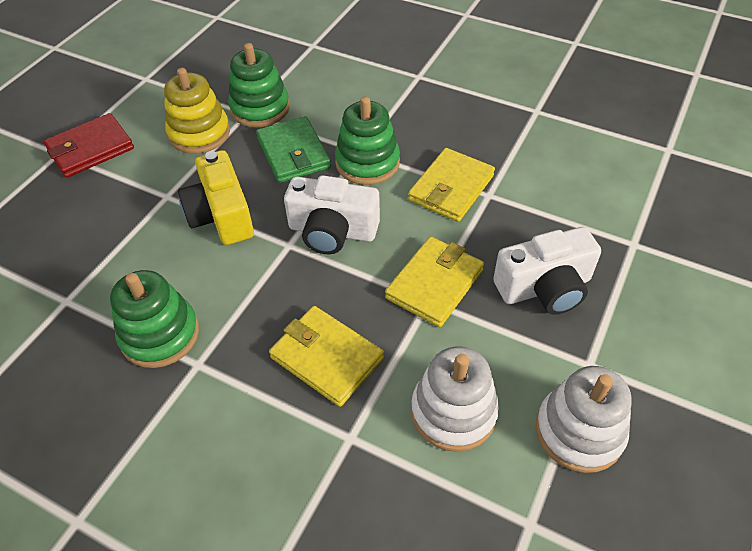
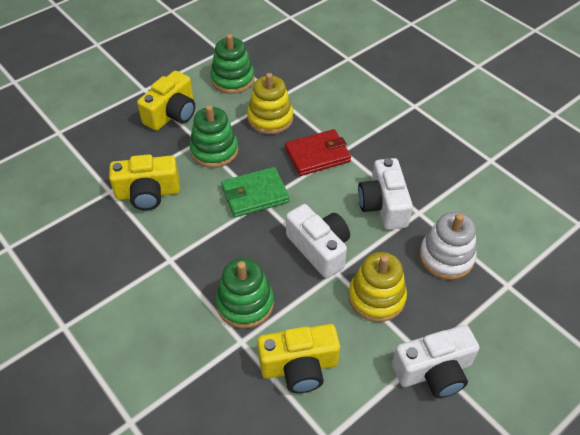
white camera: 2 -> 3
white stacking toy: 2 -> 1
yellow camera: 1 -> 3
yellow stacking toy: 1 -> 2
yellow wallet: 3 -> 0

